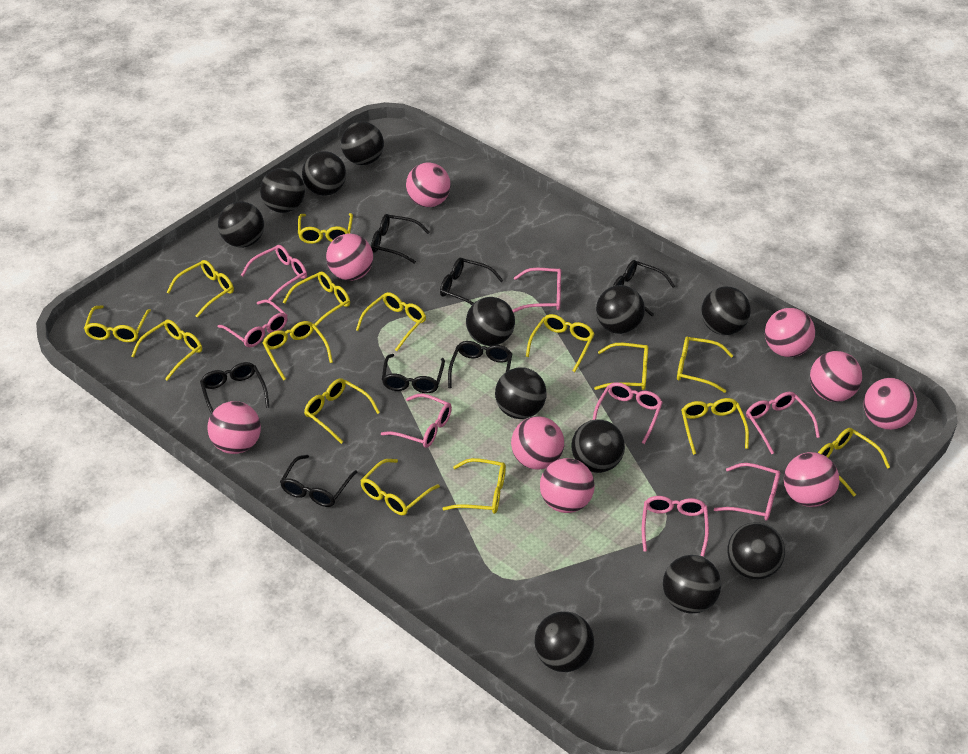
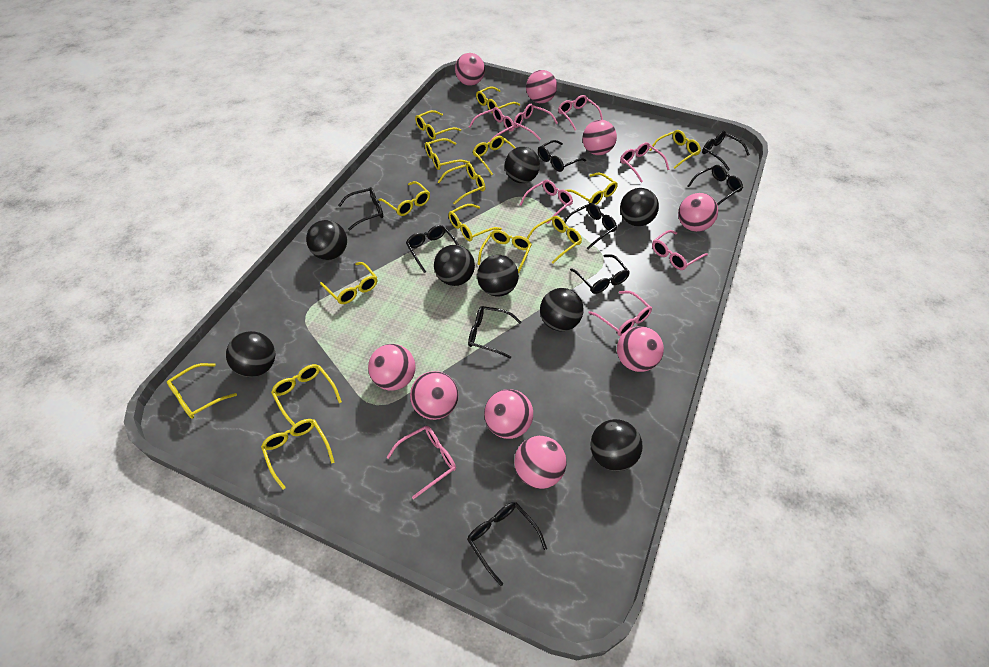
black ball: 12 -> 8
black glasses: 7 -> 9

